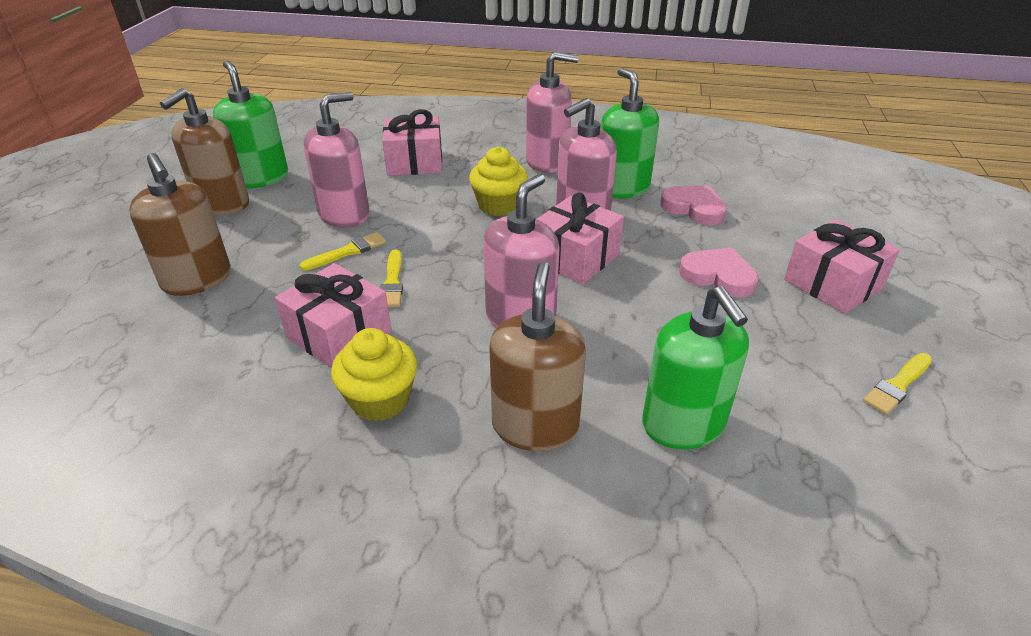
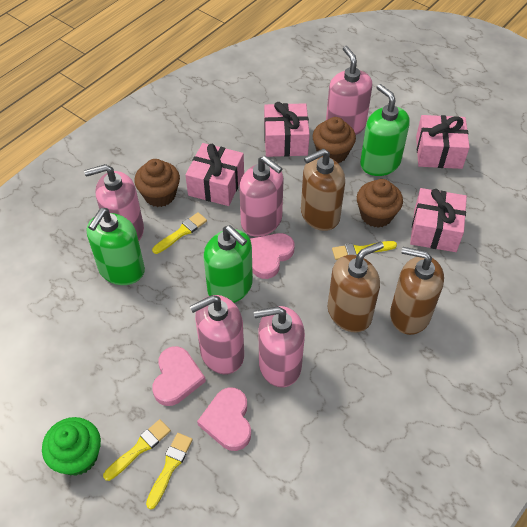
brown cupcake: 0 -> 3
green cupcake: 0 -> 1
pink heart: 2 -> 3
pink soap dispenser: 4 -> 5
yellow brush: 3 -> 4
yellow cupcake: 2 -> 0

